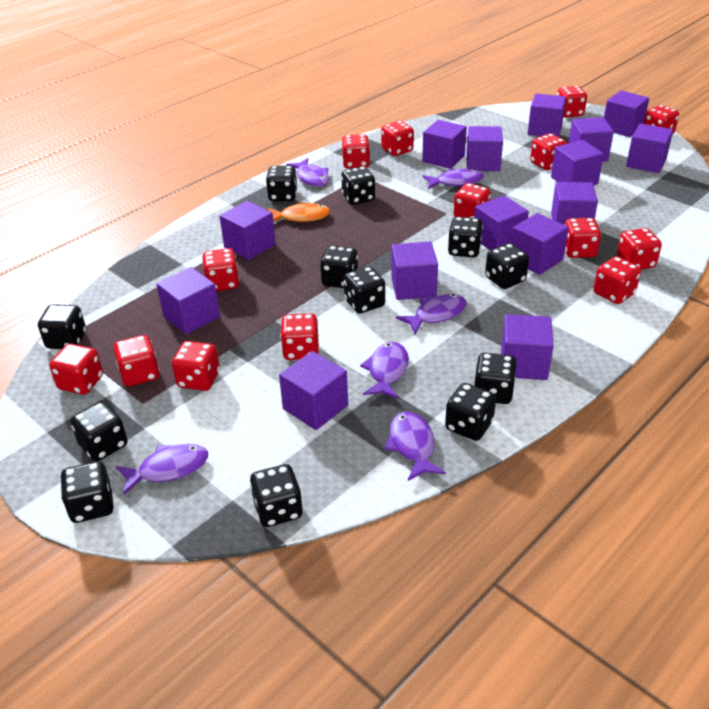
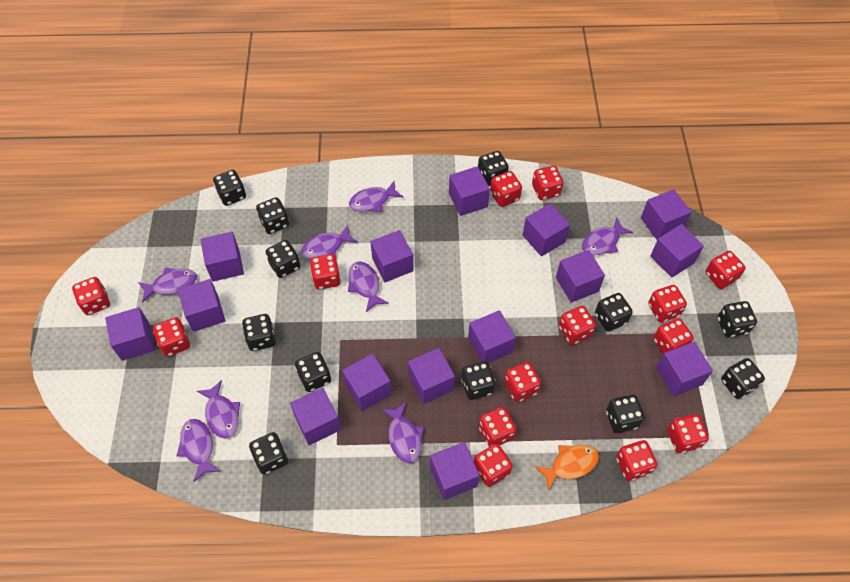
purple fish: 6 -> 8

